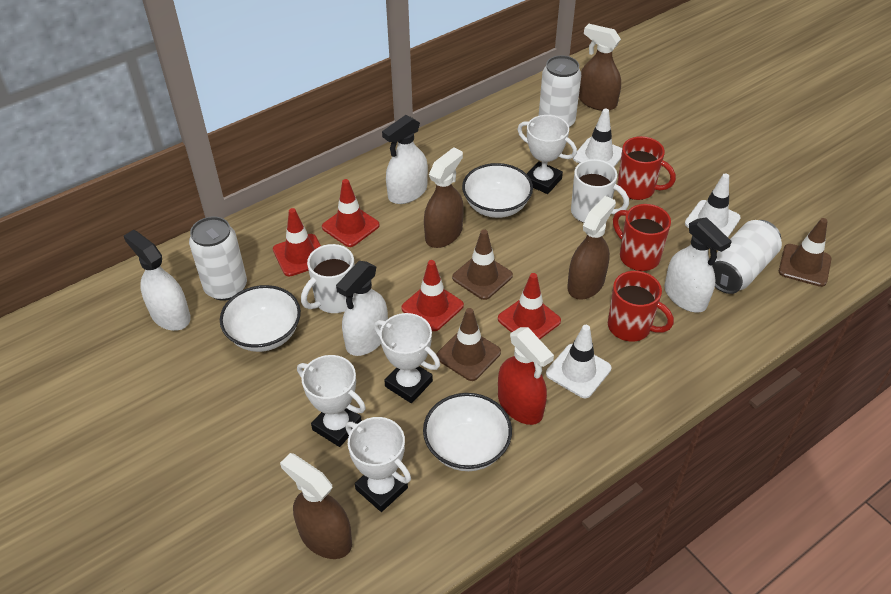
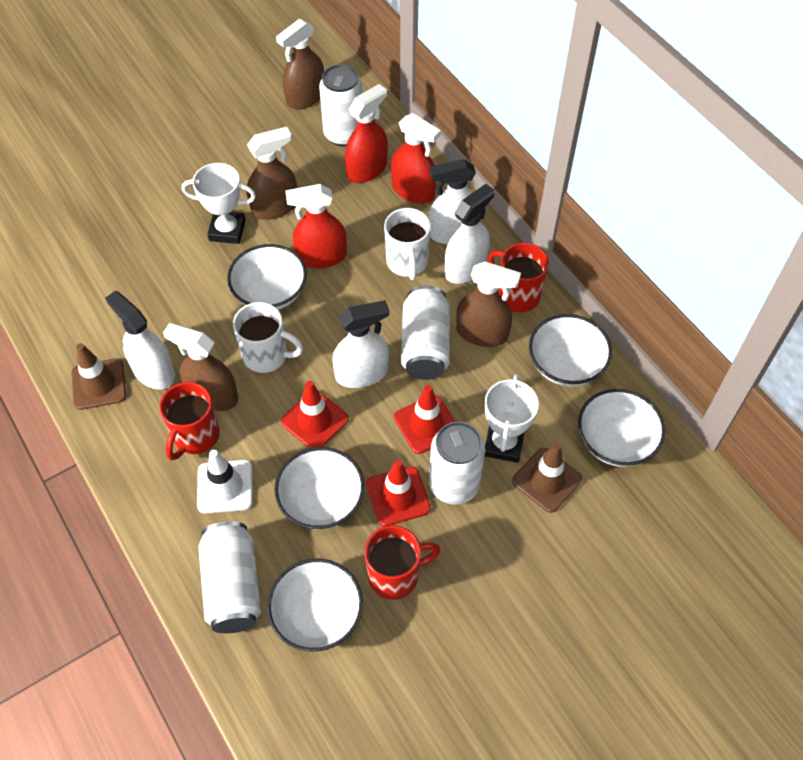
brown traffic cone: 3 -> 2
red spray bottle: 1 -> 3
red traffic cone: 4 -> 3
white bowl: 3 -> 5
white can: 3 -> 4
white traffic cone: 3 -> 1
white trophy: 4 -> 2

